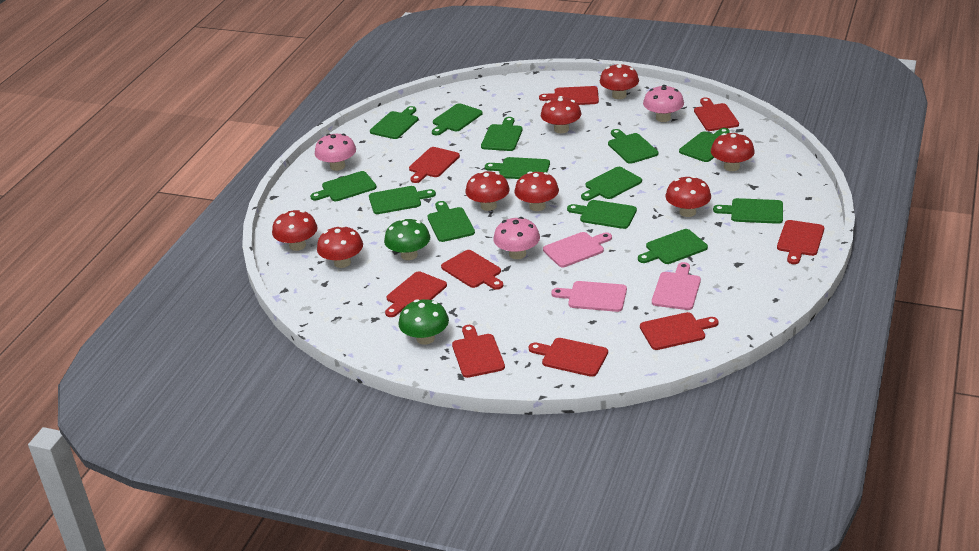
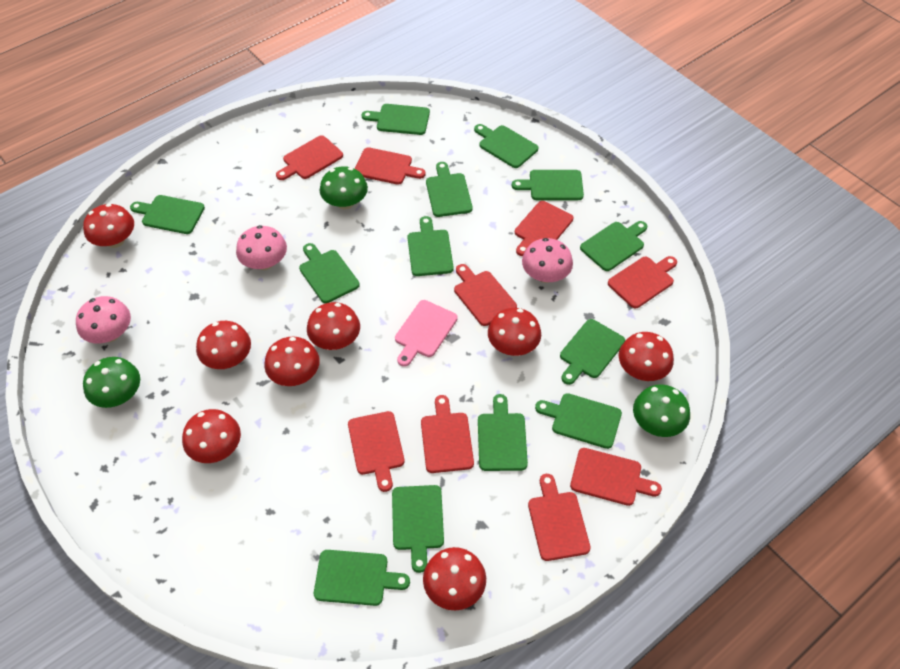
green mushroom: 2 -> 3
pink cutting board: 3 -> 1

